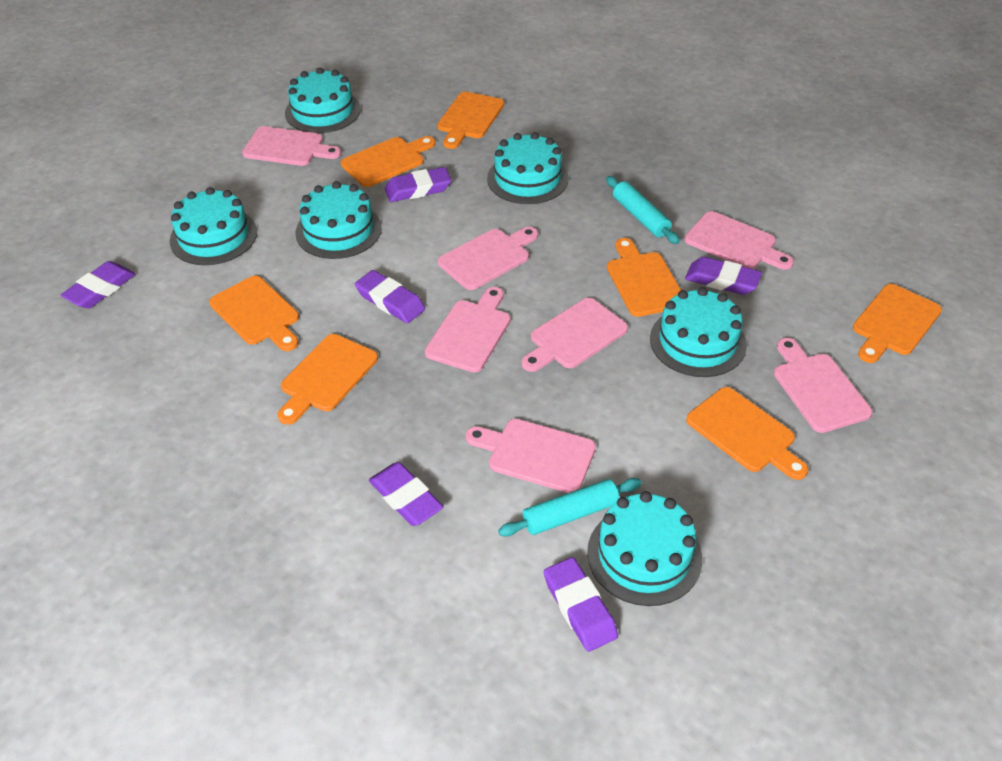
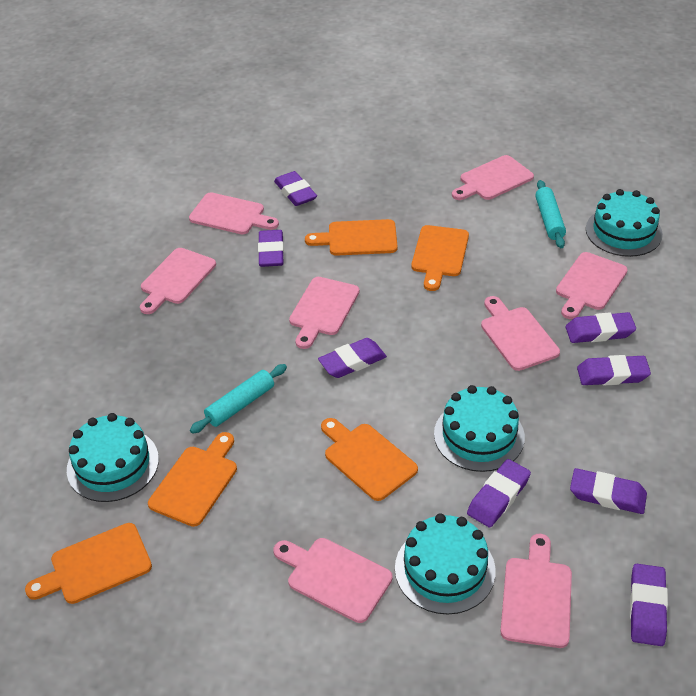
orange cutting board: 7 -> 5
pink cutting board: 7 -> 8
purple eraser: 6 -> 8
turquoise cake: 6 -> 4

